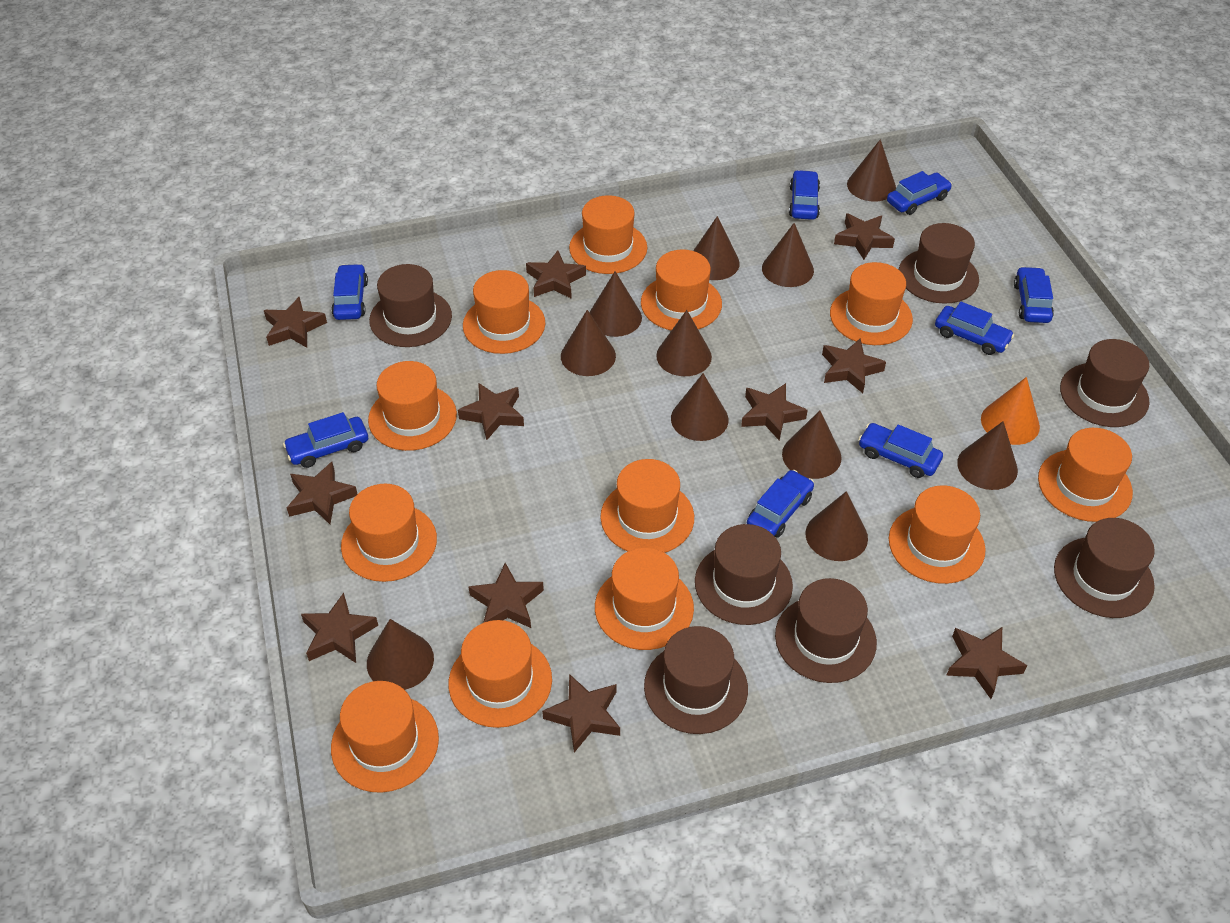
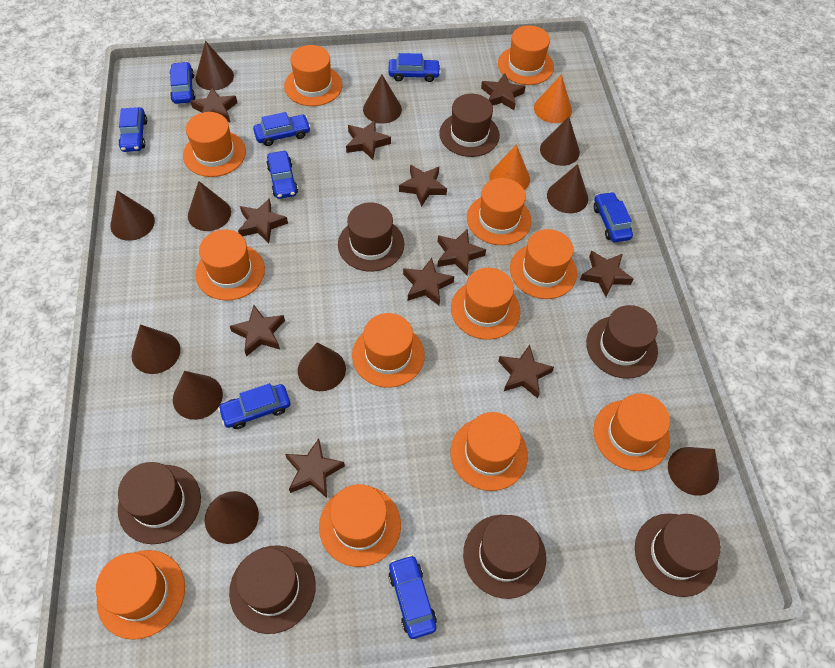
orange cone: 1 -> 2

